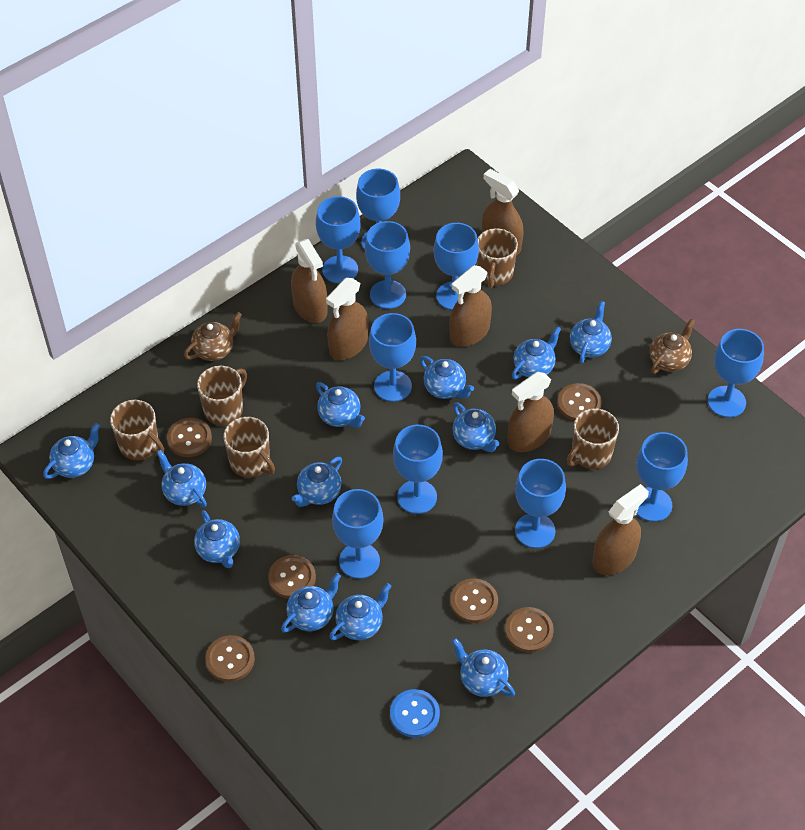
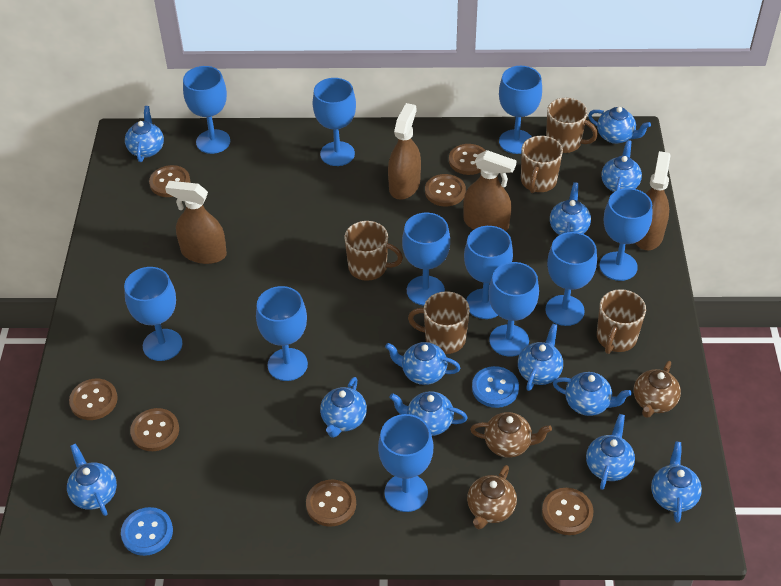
blue button: 1 -> 2
blue goblet: 10 -> 11
brown button: 6 -> 7
brown spray bottle: 6 -> 4
brown teapot: 2 -> 3

